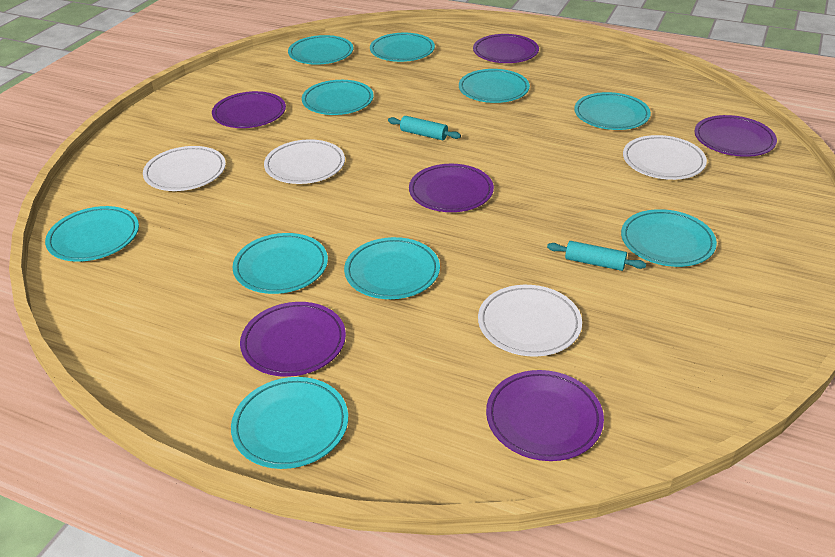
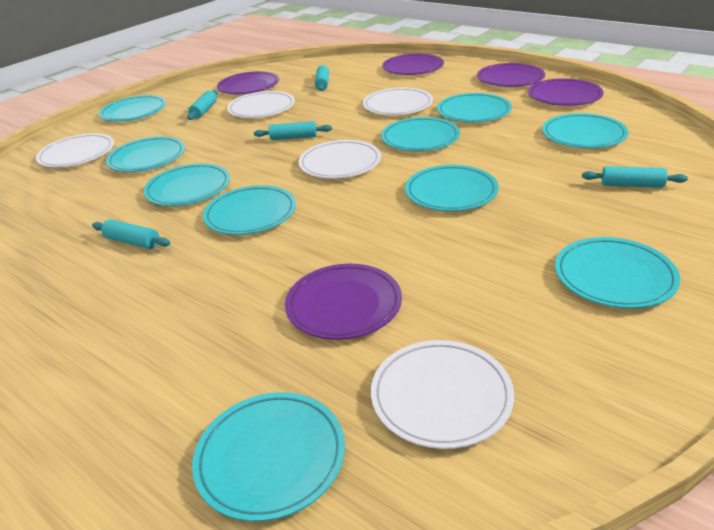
purple plate: 6 -> 5
turquoise rolling pin: 2 -> 5
white plate: 4 -> 5

